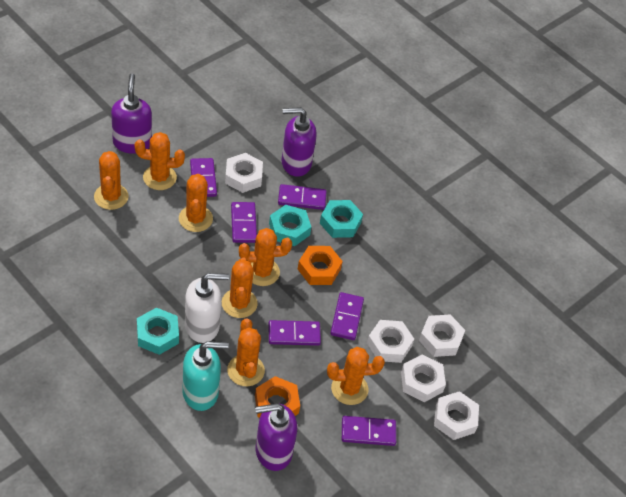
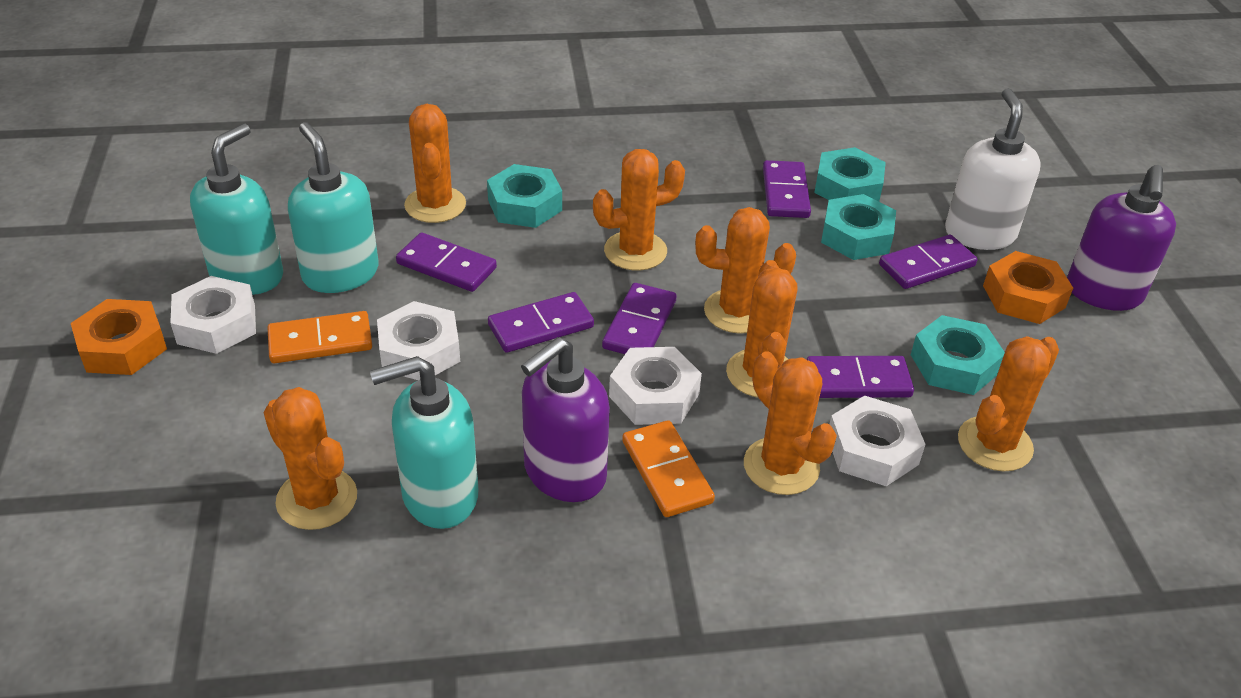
orange domino: 0 -> 2
purple soap dispenser: 3 -> 2
turquoise nut: 3 -> 4
turquoise soap dispenser: 1 -> 3
white nut: 5 -> 4

